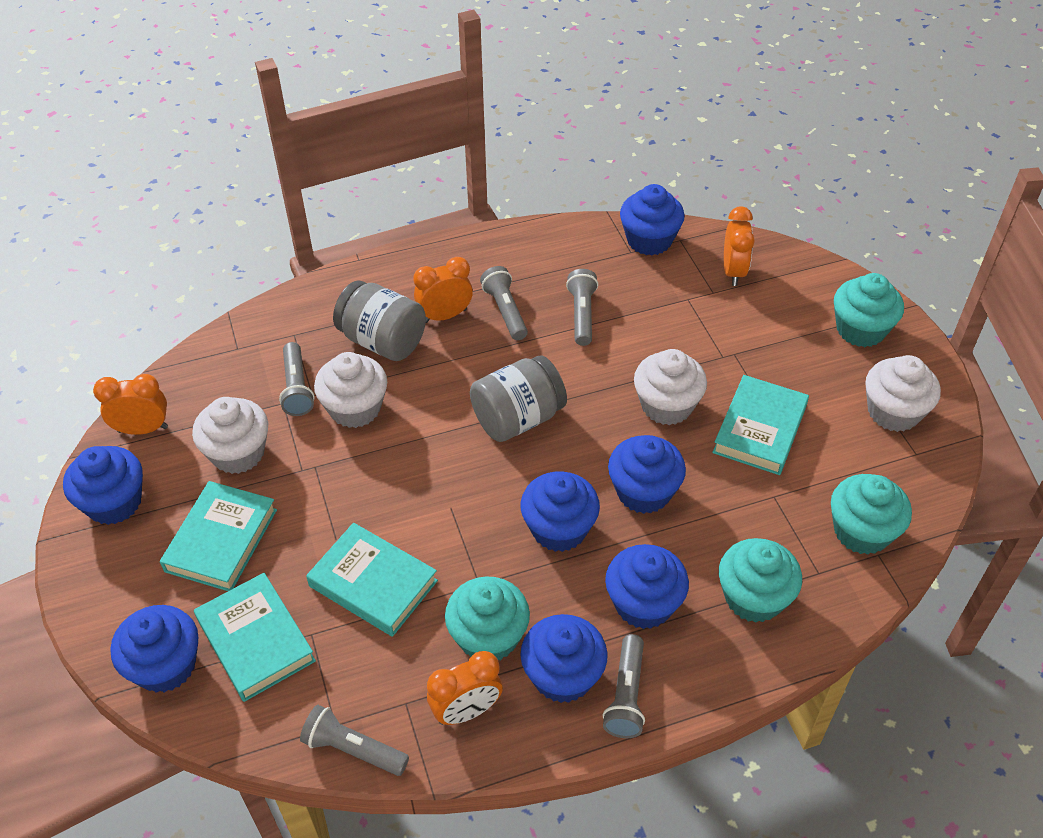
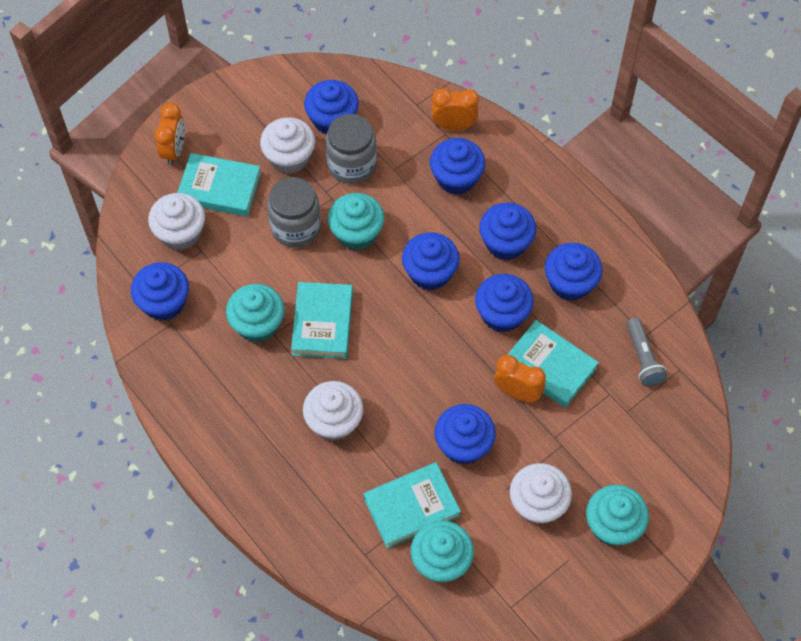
blue cupcake: 7 -> 8
grey flashlight: 5 -> 1
orange clock: 4 -> 3

